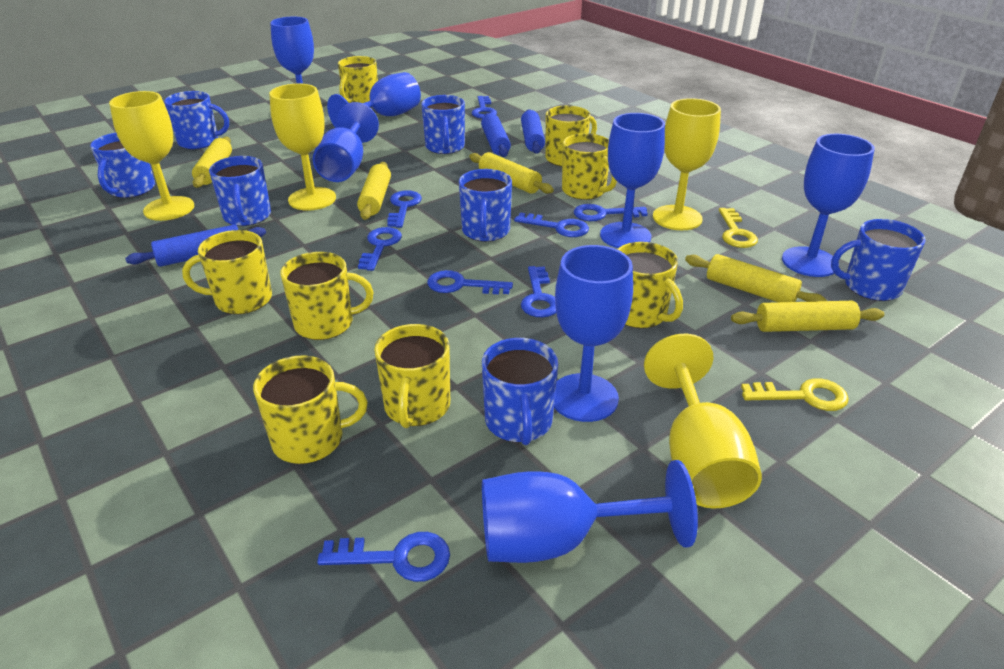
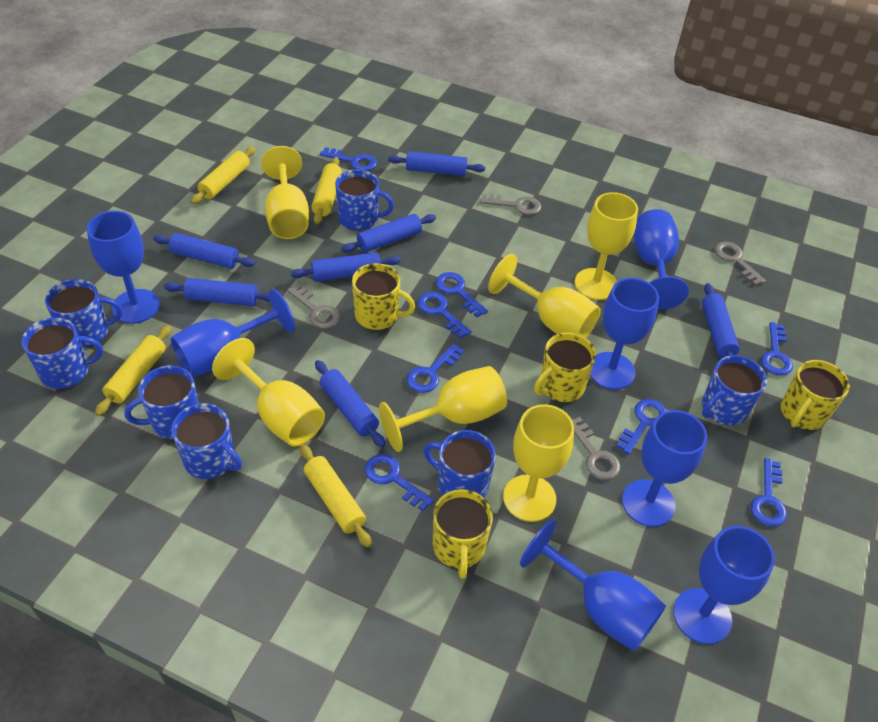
blue rolling pin: 3 -> 7
grey key: 0 -> 4
yellow goblet: 4 -> 6
yellow key: 2 -> 0
yellow mug: 8 -> 4
yellow rolling pin: 5 -> 4

